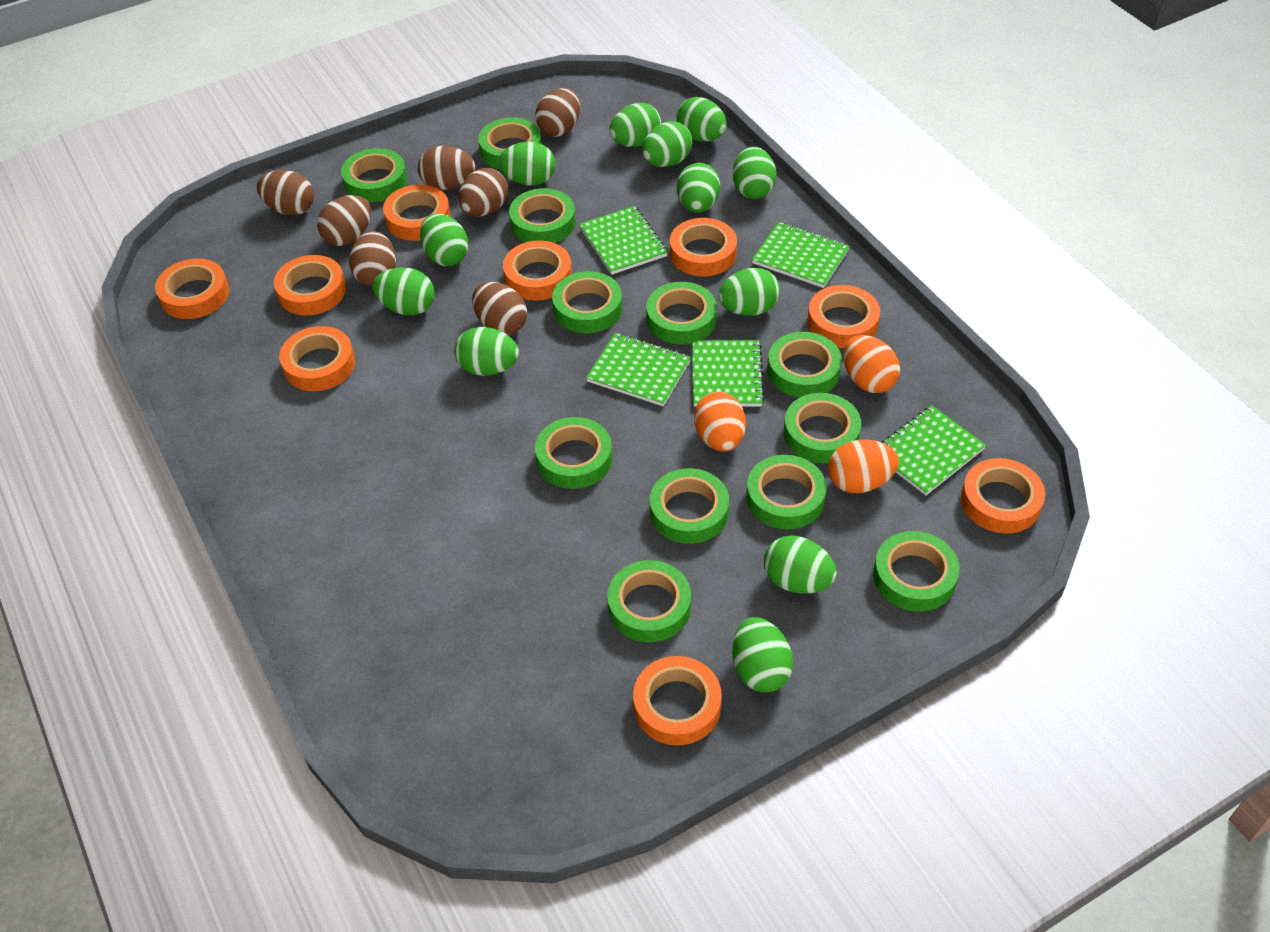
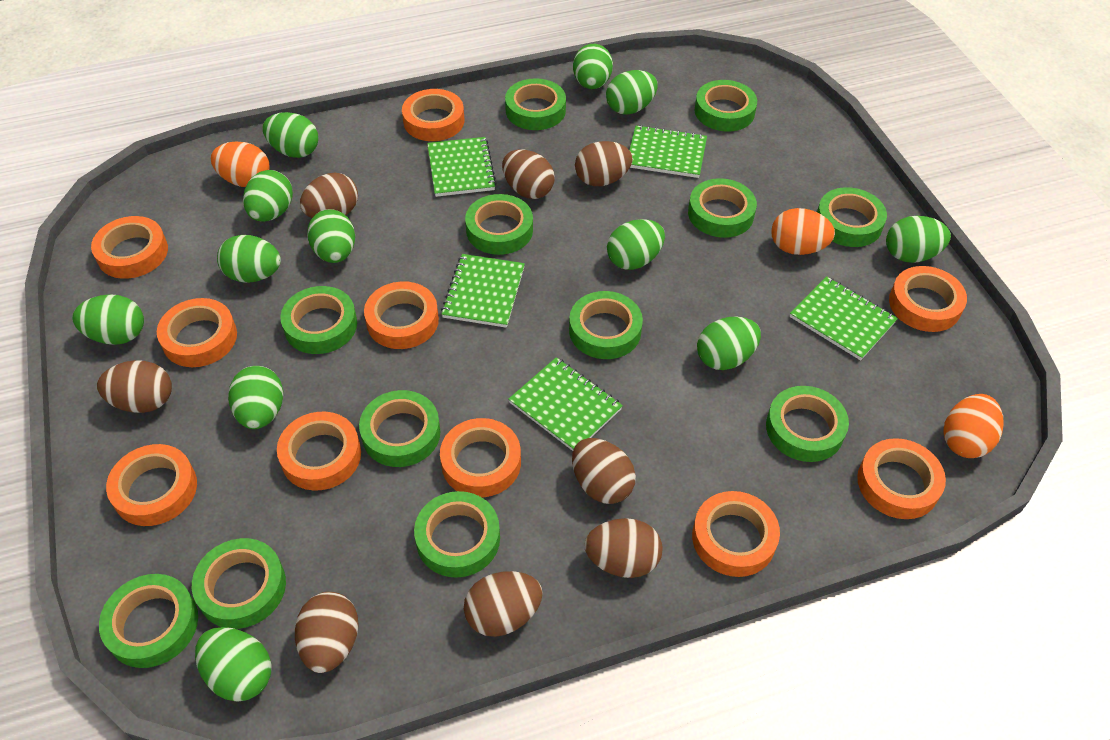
brown egg: 7 -> 8
orange tape: 9 -> 10

